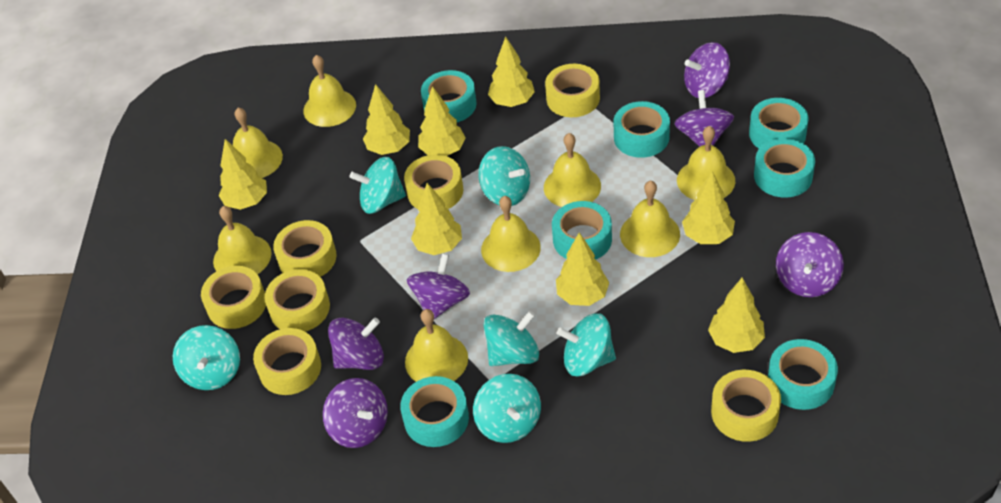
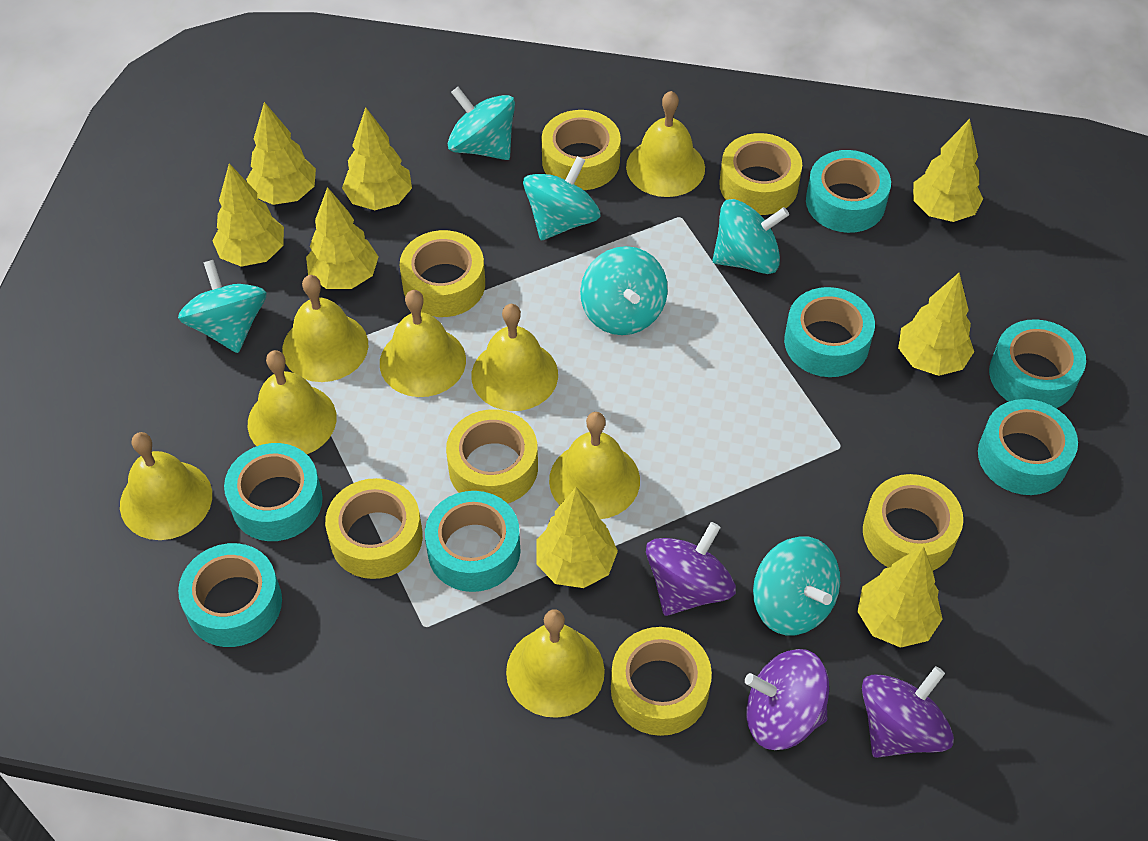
purple spinning top: 6 -> 3

